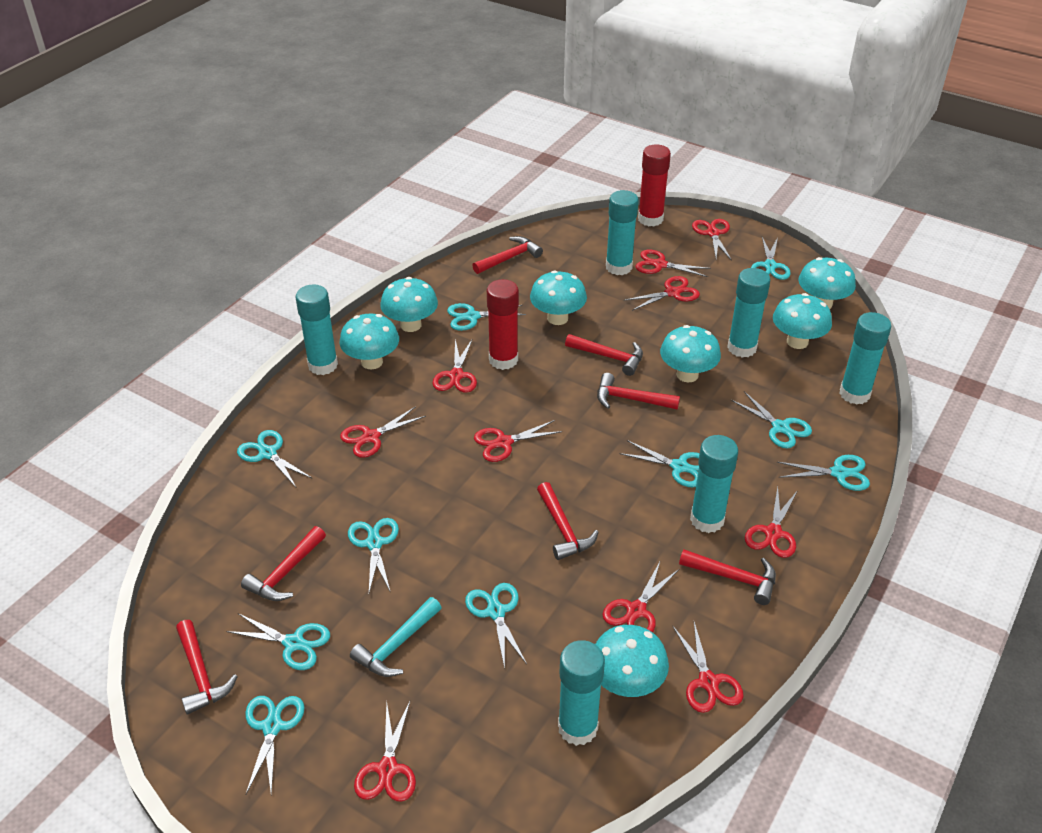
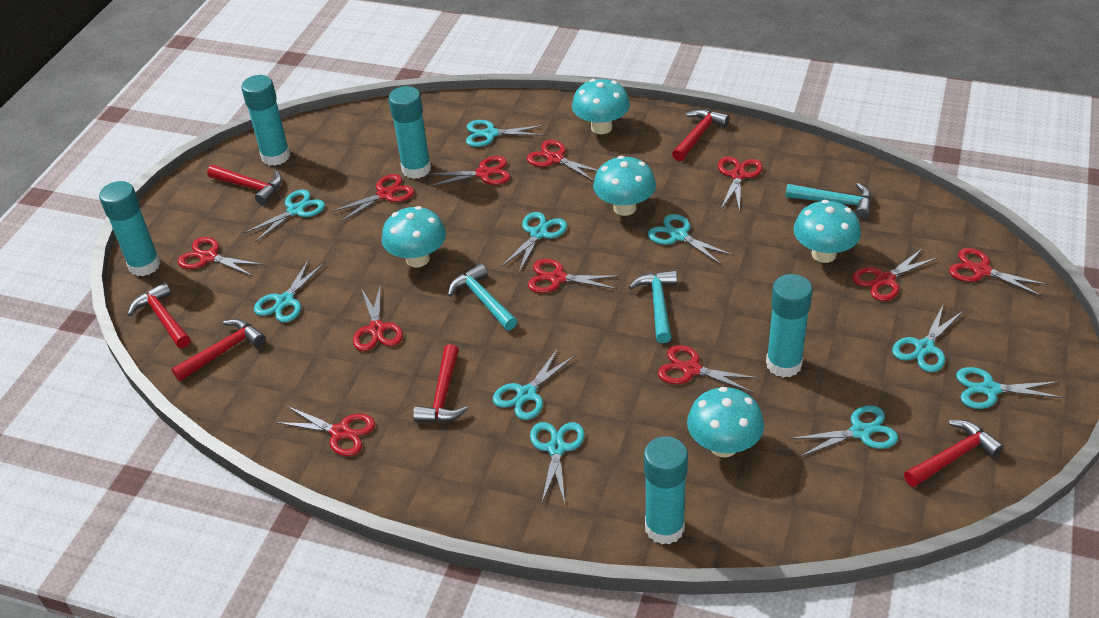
red glue stick: 2 -> 0
red hammer: 7 -> 6
red scissors: 10 -> 11
turquoise glue stick: 6 -> 5
turquoise hammer: 1 -> 3
turquoise mushroom: 7 -> 5

